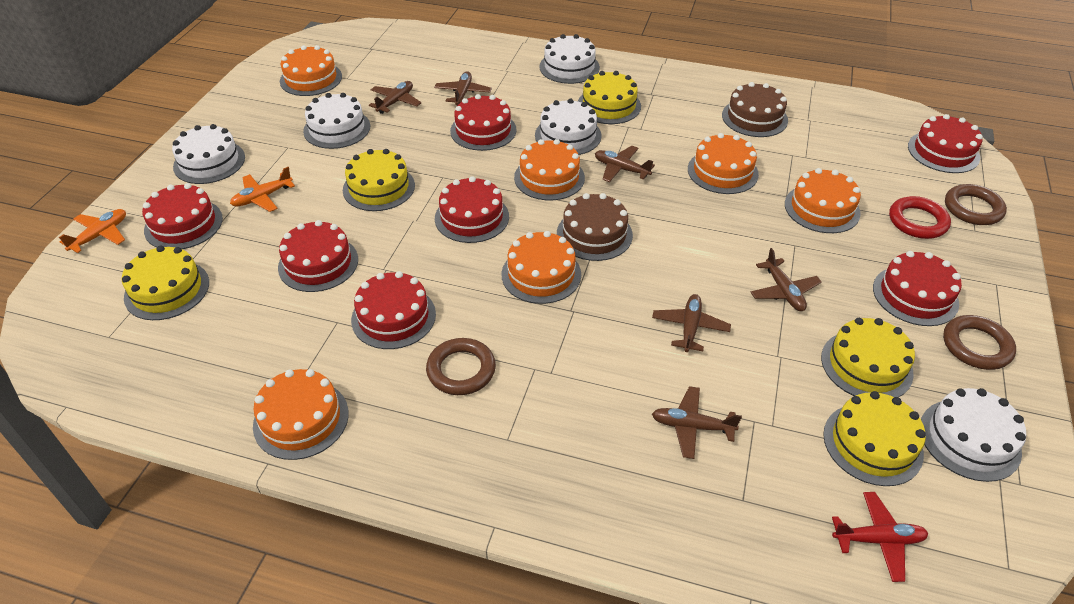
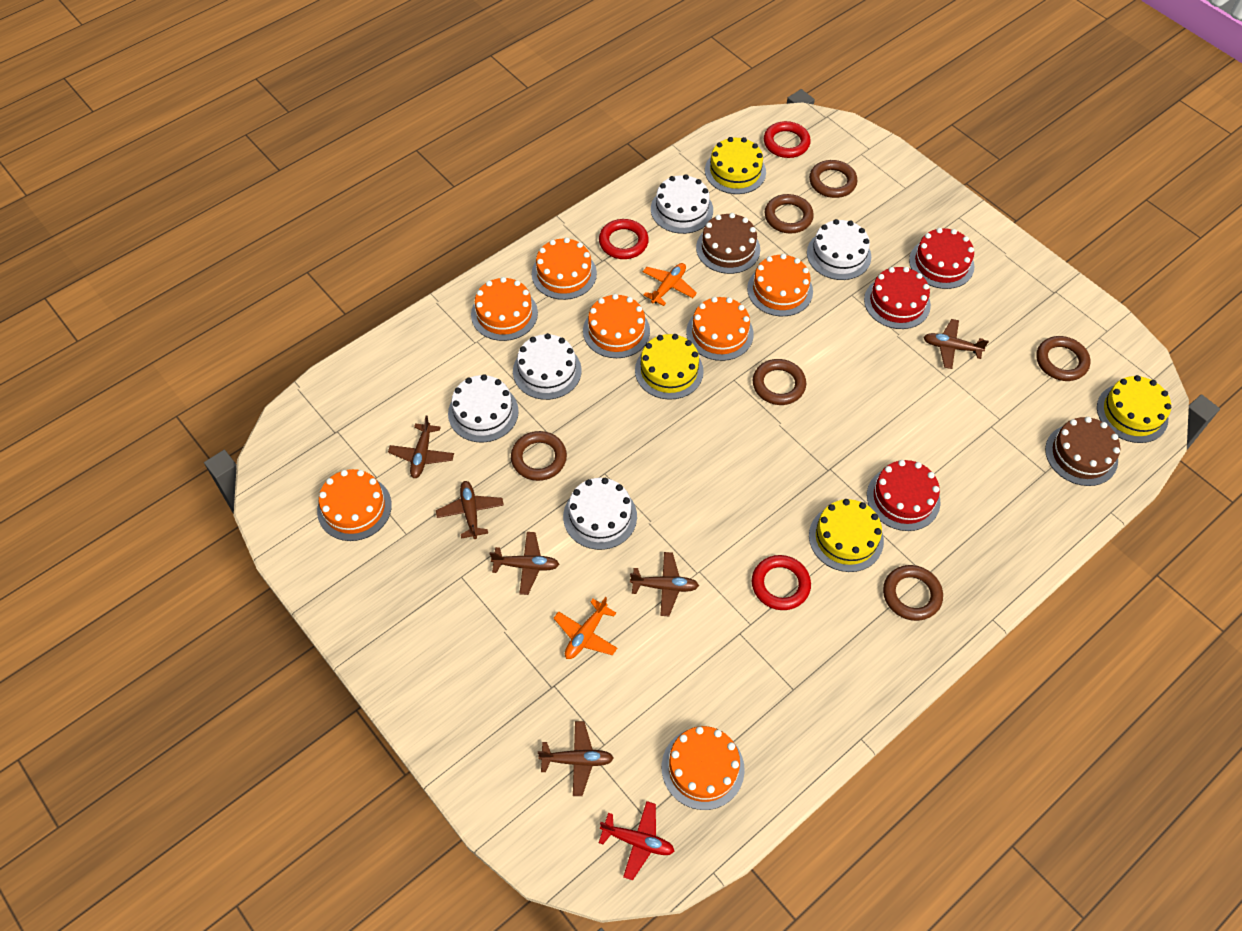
brown ring: 3 -> 6
orange cake: 6 -> 7
red cake: 7 -> 3
red ring: 1 -> 3
yellow cake: 5 -> 4

